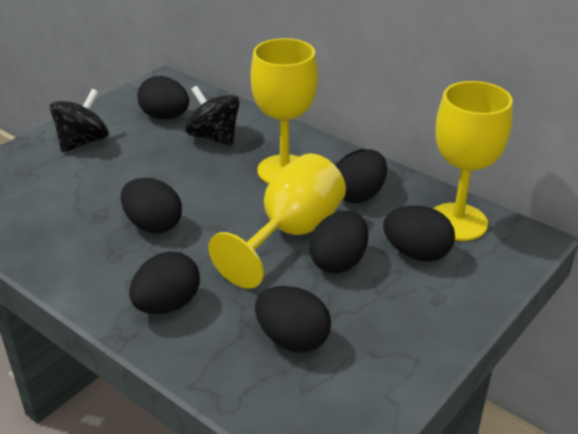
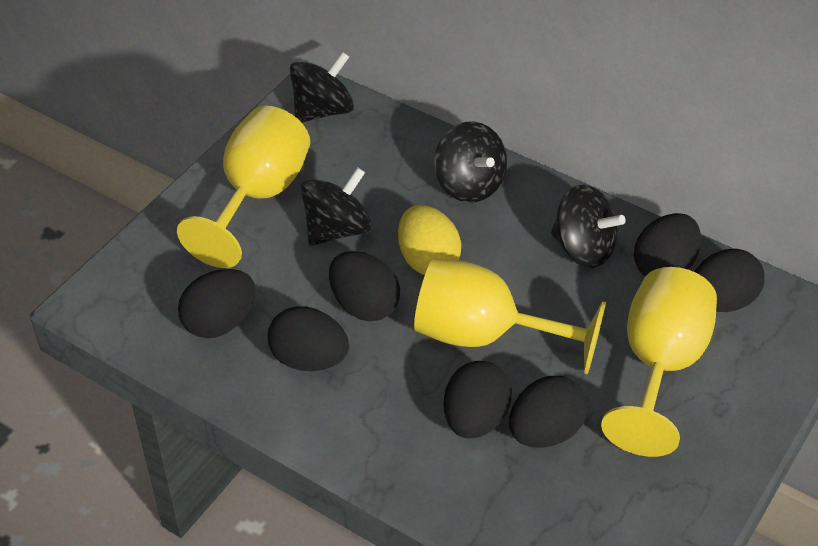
black spinning top: 2 -> 4
yellow egg: 0 -> 1

